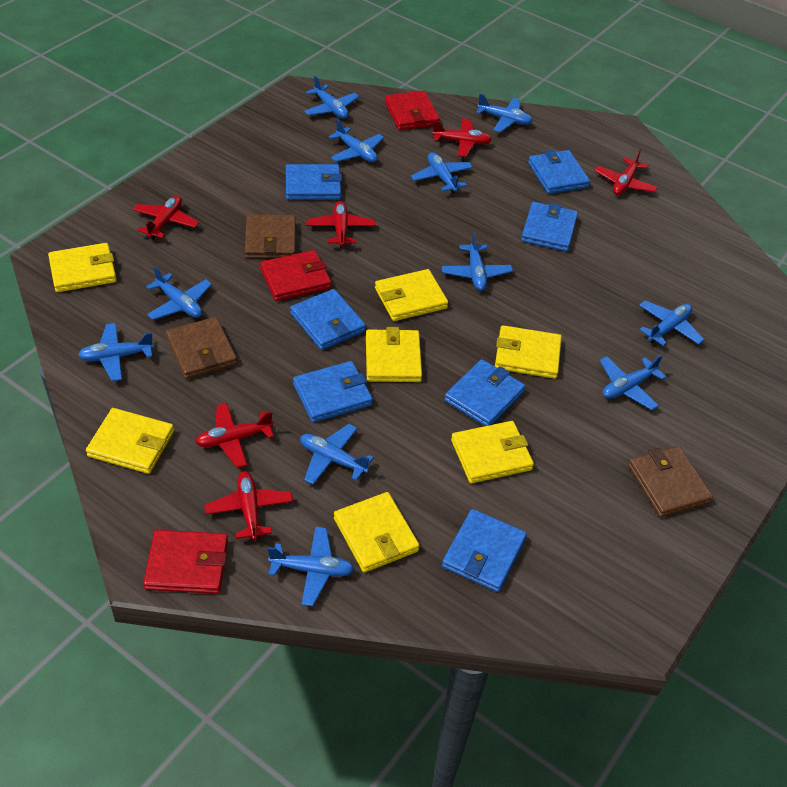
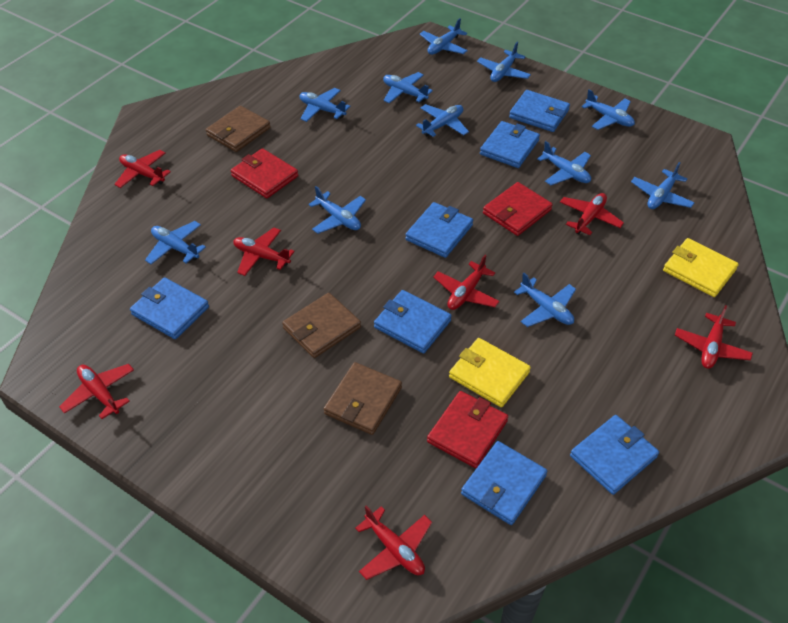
red plane: 6 -> 7
yellow wallet: 7 -> 2

